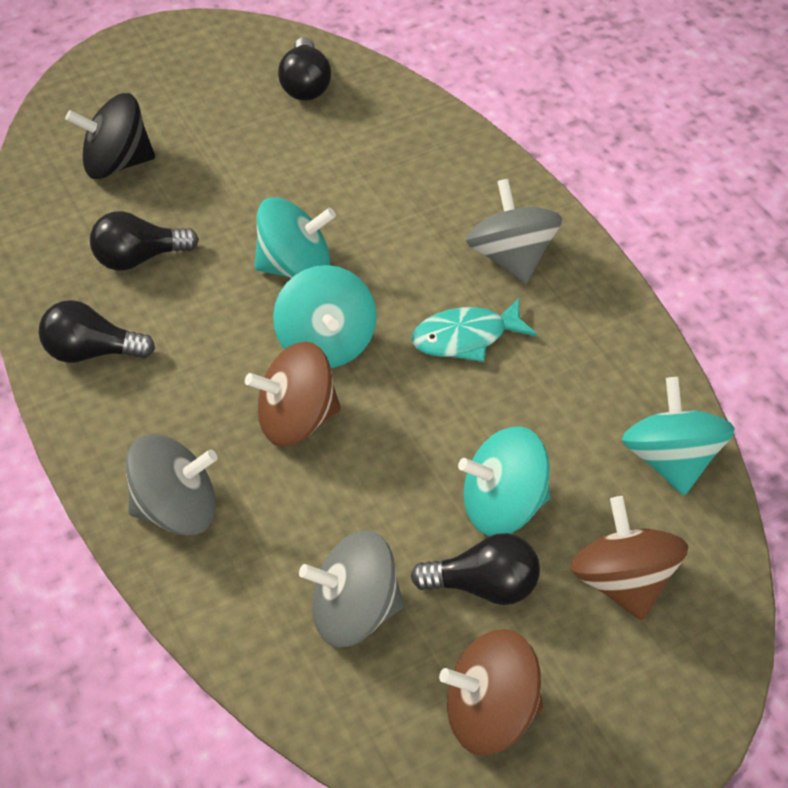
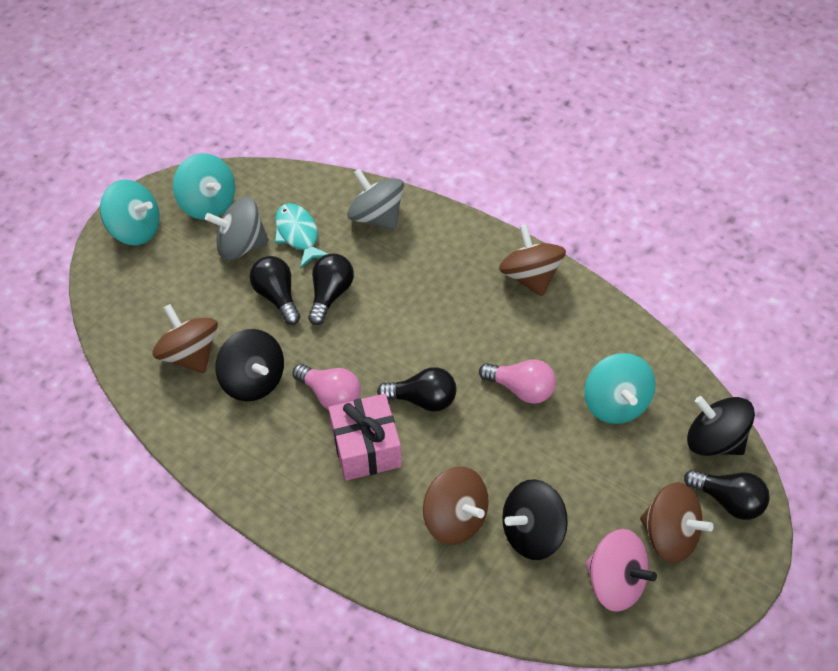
black spinning top: 1 -> 3
brown spinning top: 3 -> 4
grey spinning top: 3 -> 2
pink gift: 0 -> 1
pink light bulb: 0 -> 2
pink spinning top: 0 -> 1
turquoise spinning top: 4 -> 3

